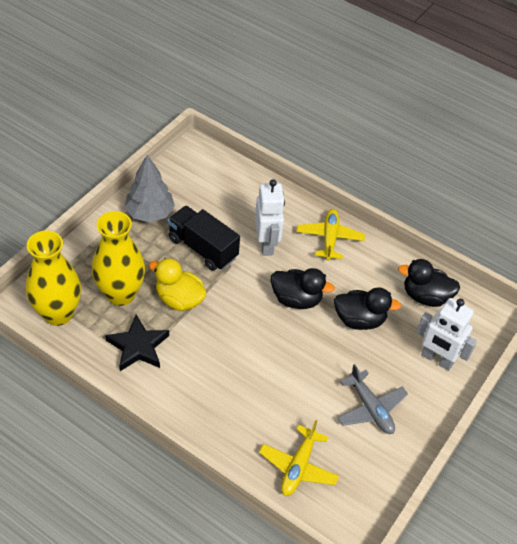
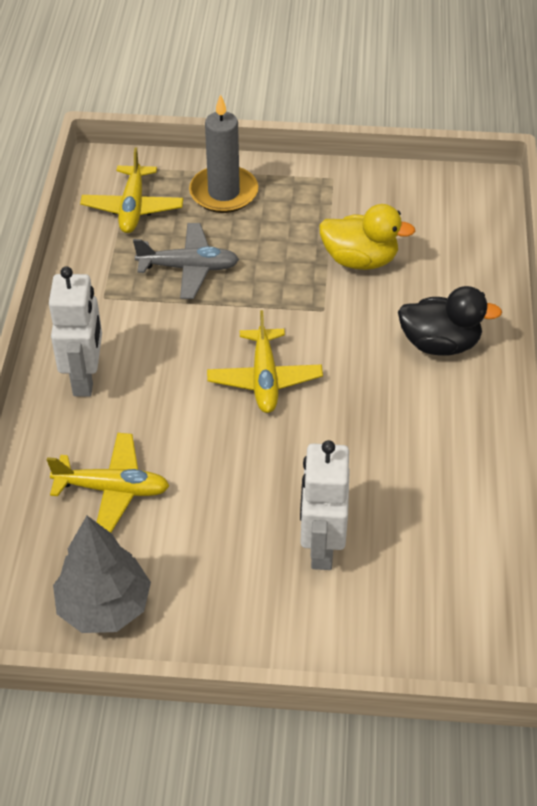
black duck: 3 -> 1
black star: 1 -> 0
black truck: 1 -> 0
grey candle: 0 -> 1
yellow plane: 2 -> 3
yellow vase: 2 -> 0

